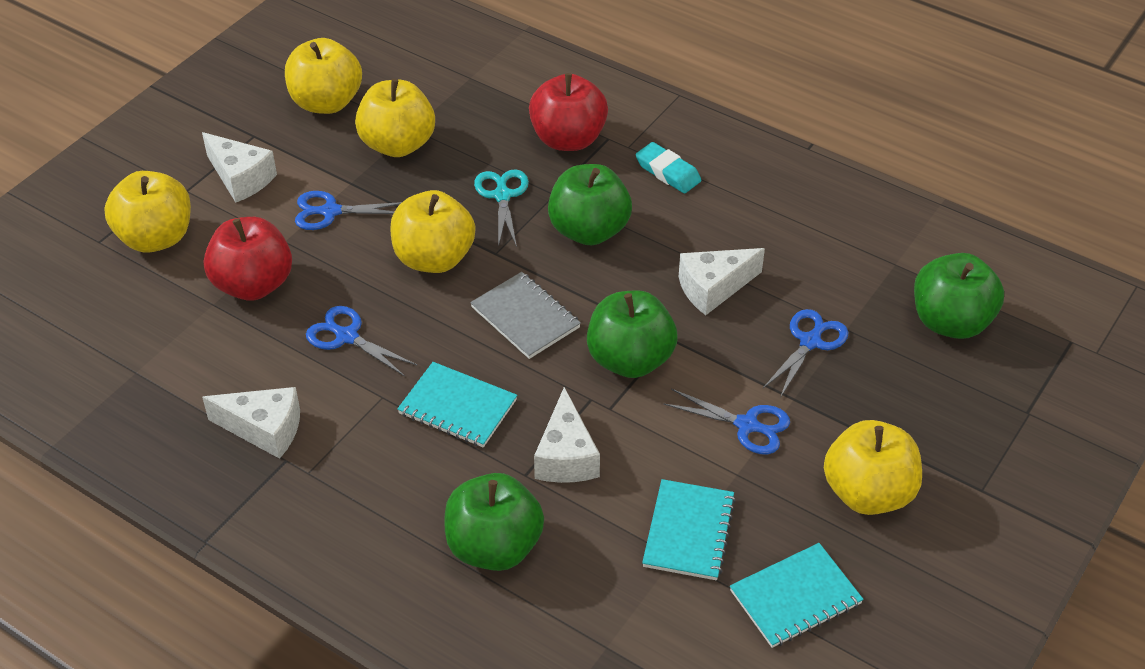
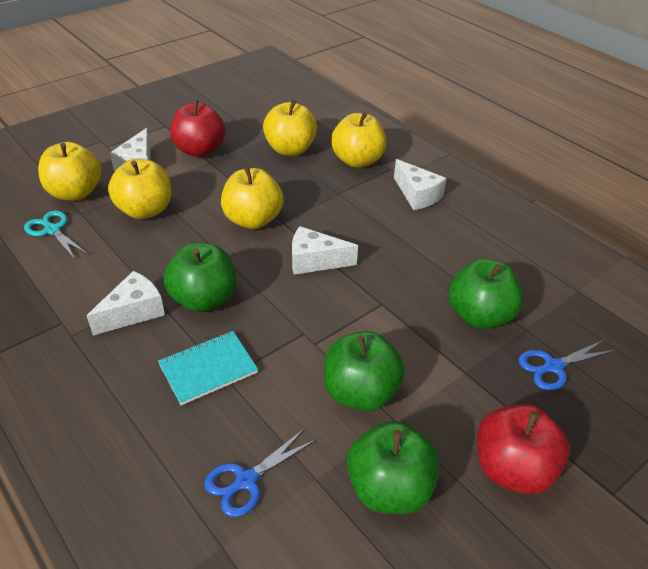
blue scissors: 4 -> 2
grey notebook: 1 -> 0
turquoise eraser: 1 -> 0
turquoise notebook: 3 -> 1

